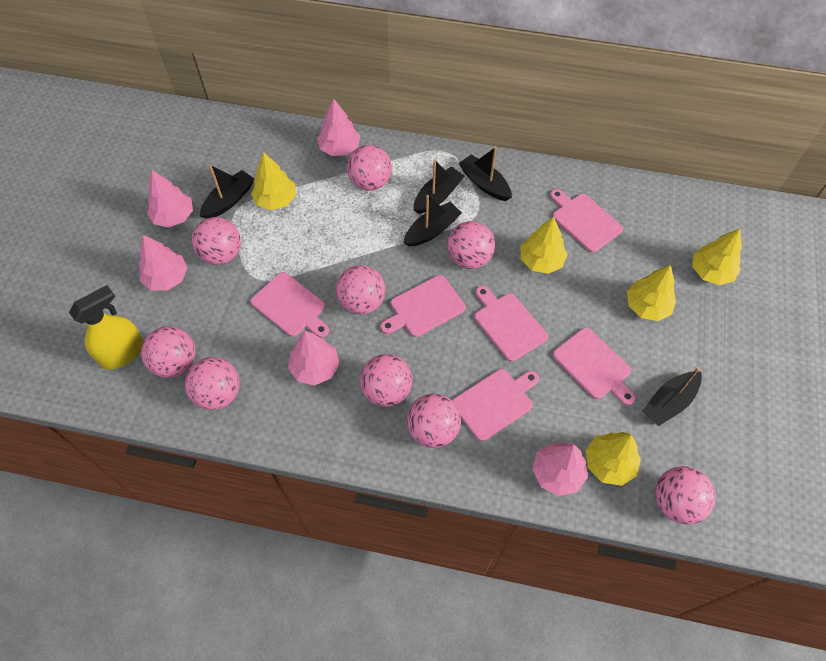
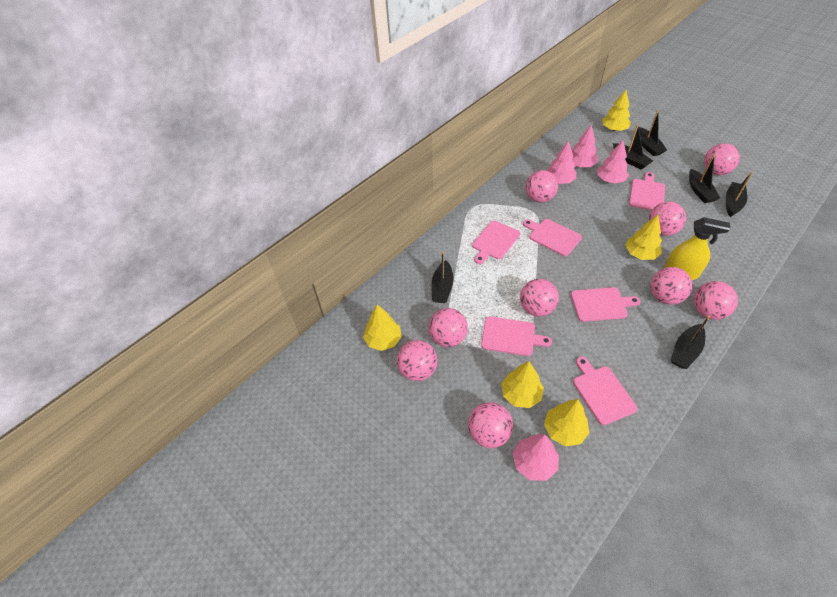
black boat: 5 -> 6
pink tree: 5 -> 4

